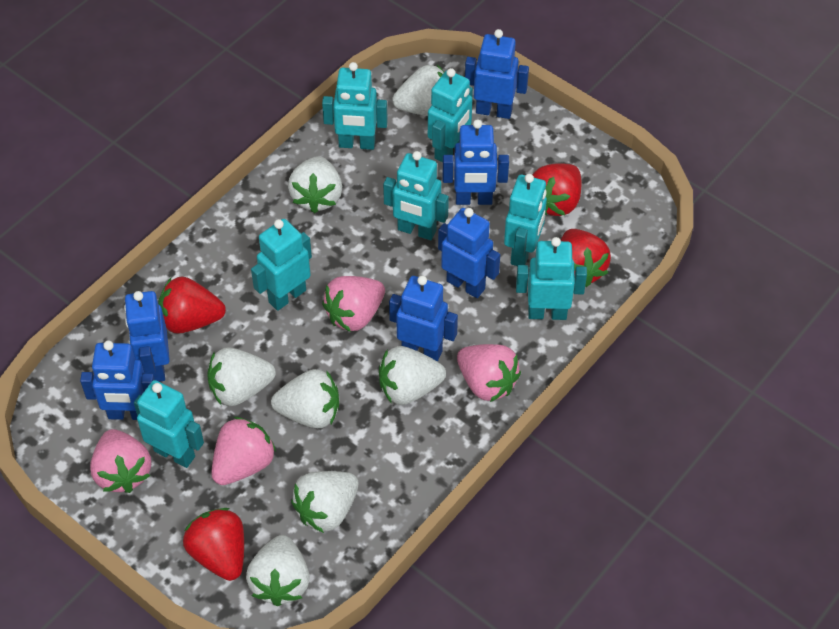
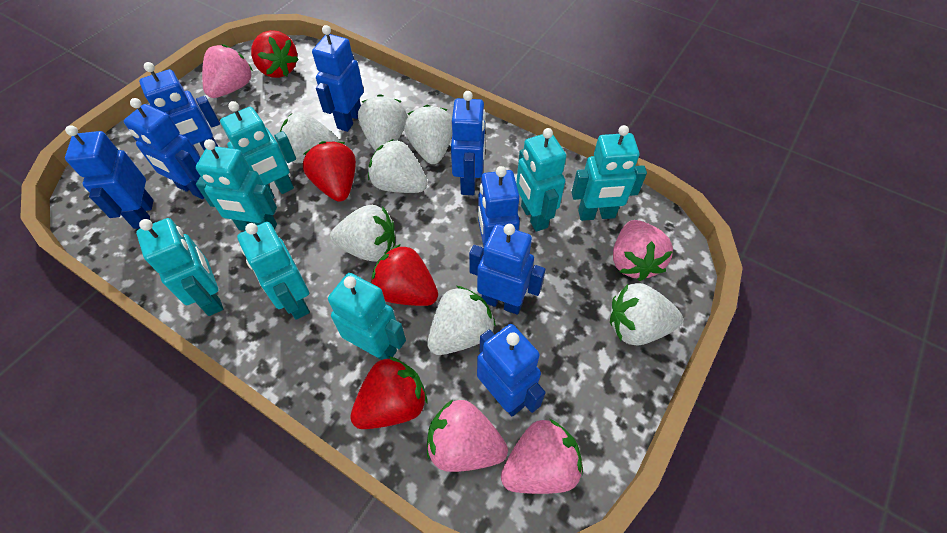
blue robot: 6 -> 8

